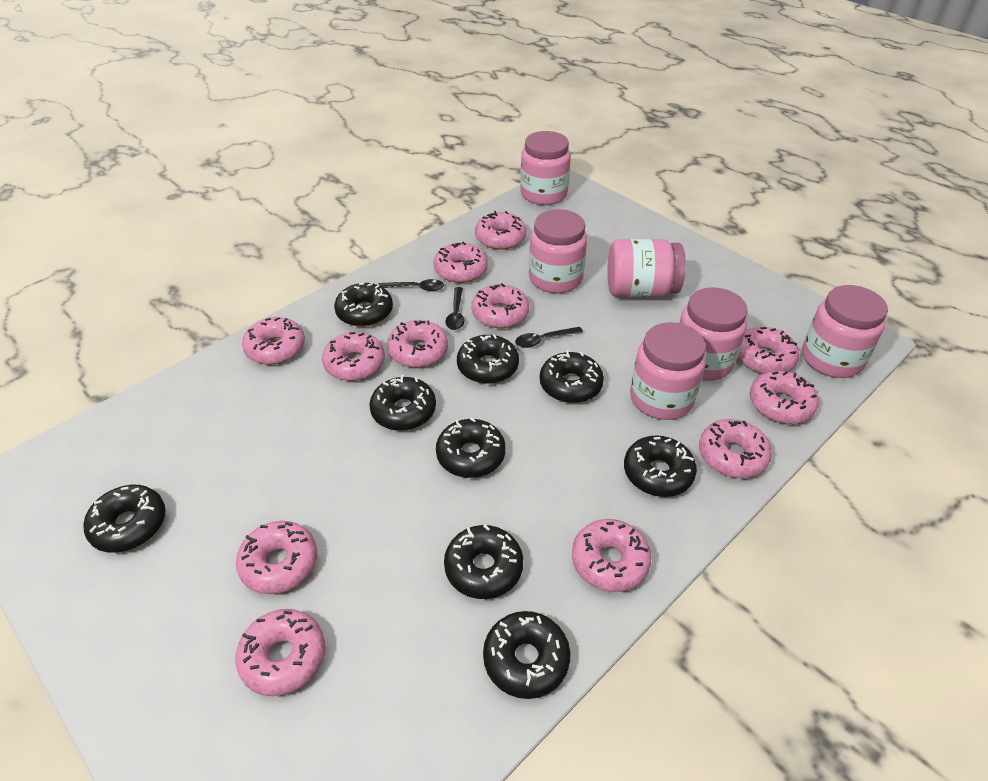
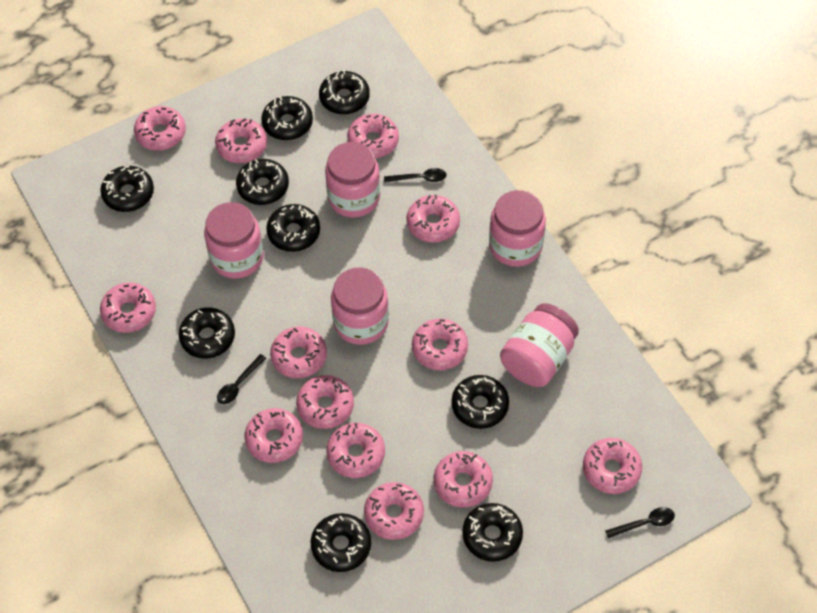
pink donut: 12 -> 13
pink jar: 6 -> 5

